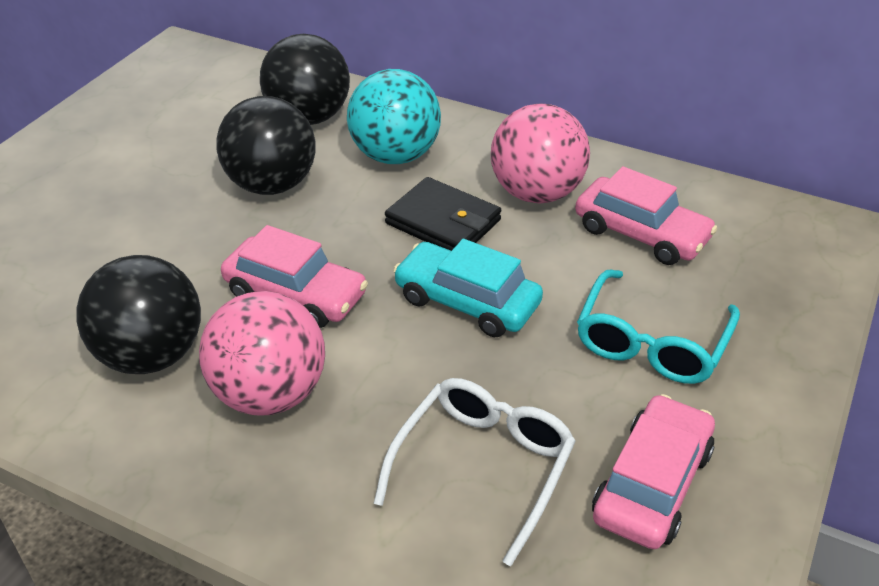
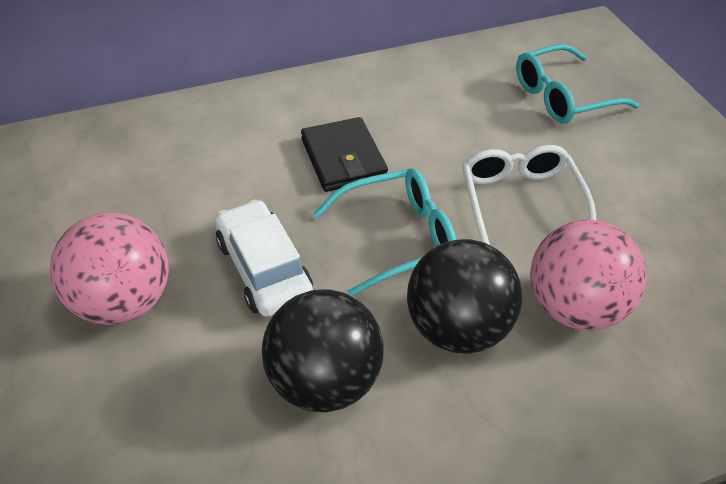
black ball: 3 -> 2
pink car: 3 -> 0
turquoise ball: 1 -> 0
turquoise car: 1 -> 0
turquoise glasses: 1 -> 2
white car: 0 -> 1

